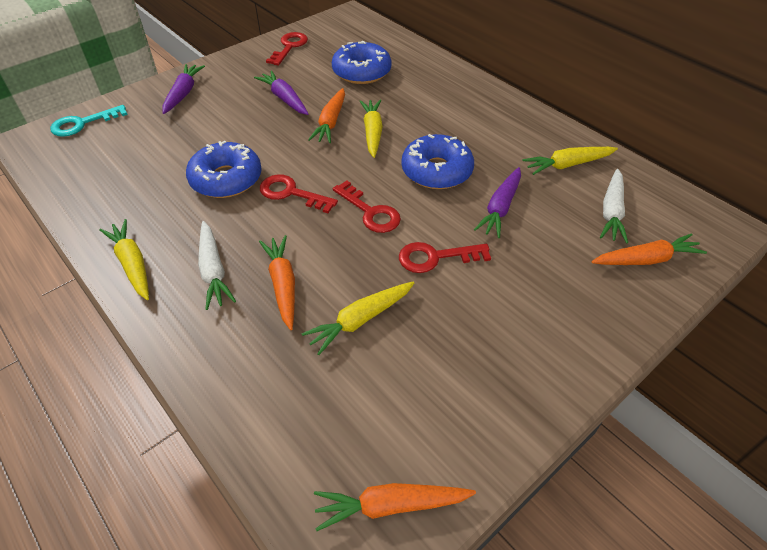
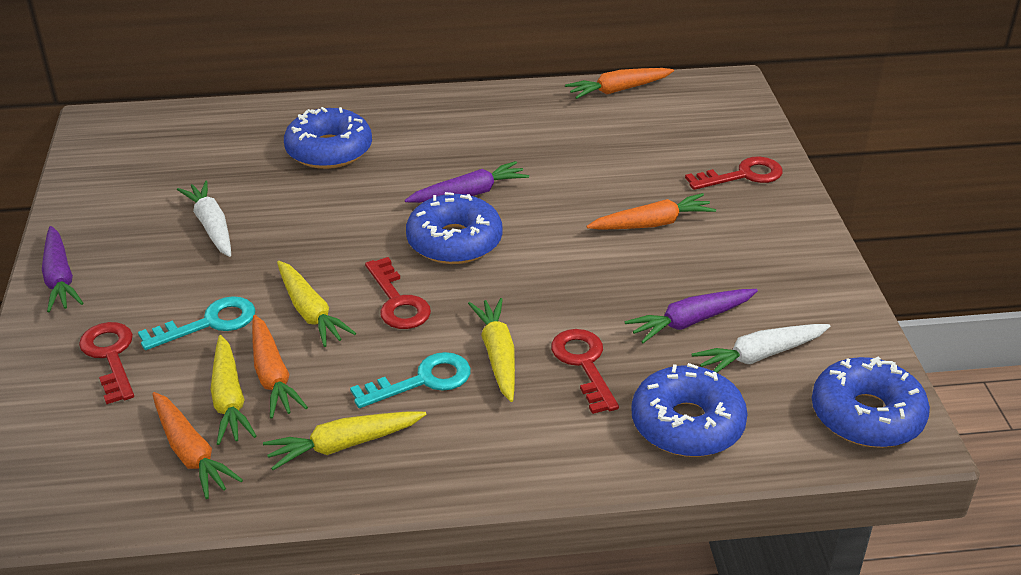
blue donut: 3 -> 4
turquoise key: 1 -> 2

